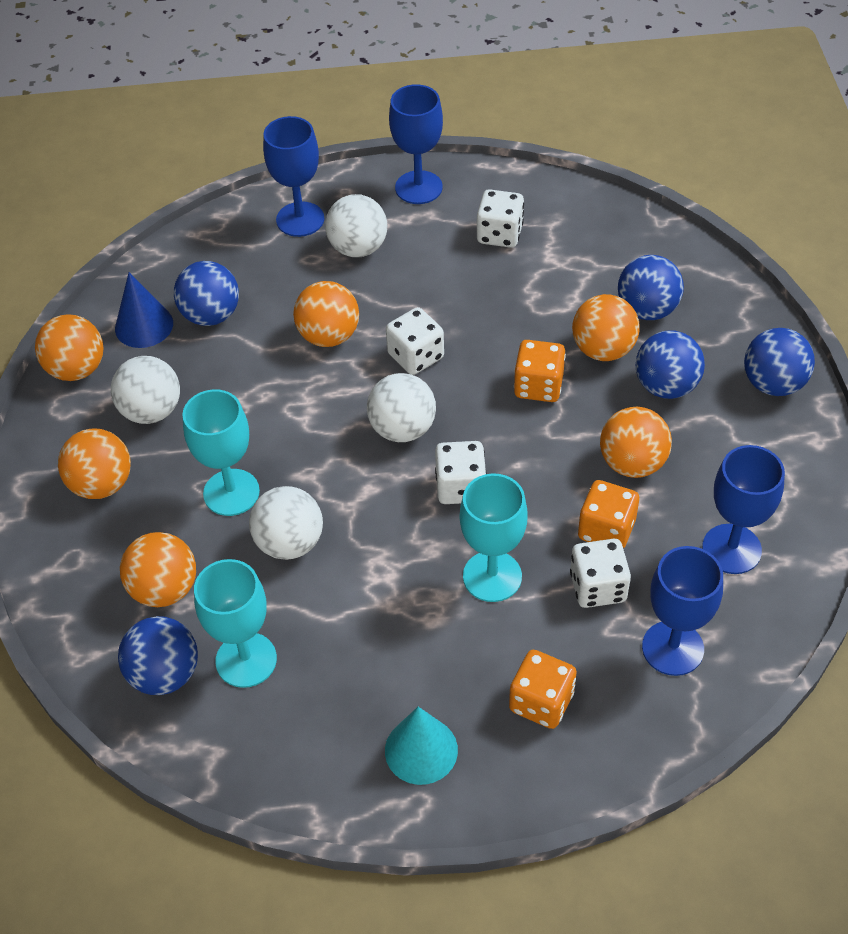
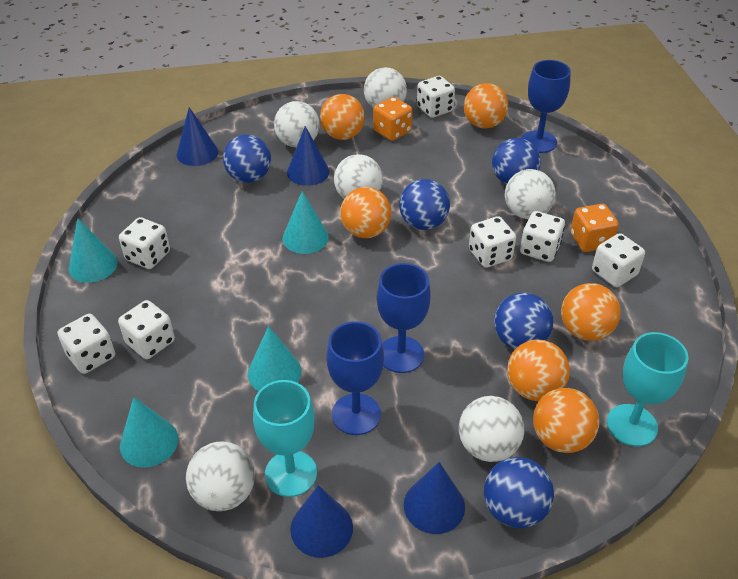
blue cone: 1 -> 4
blue goblet: 4 -> 3
orange dice: 3 -> 2
turquoise cone: 1 -> 4
turquoise goblet: 3 -> 2
white ball: 4 -> 6
white dice: 4 -> 7

